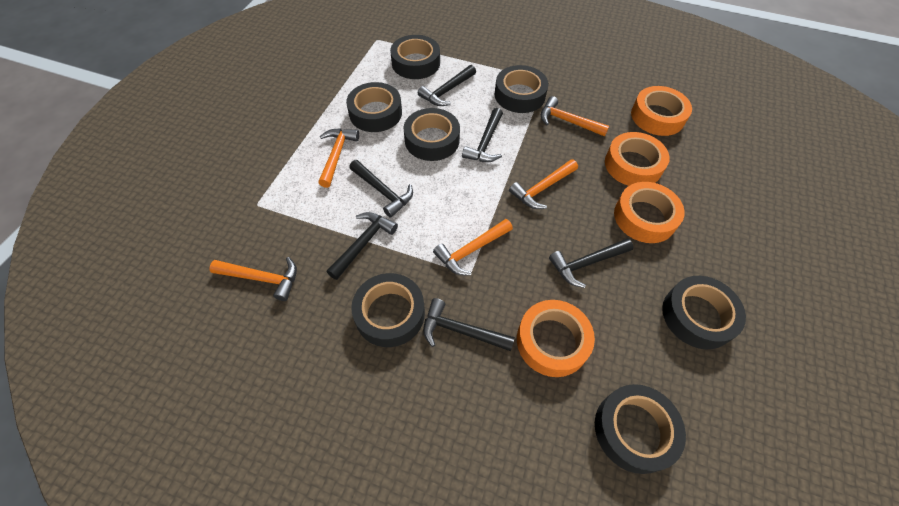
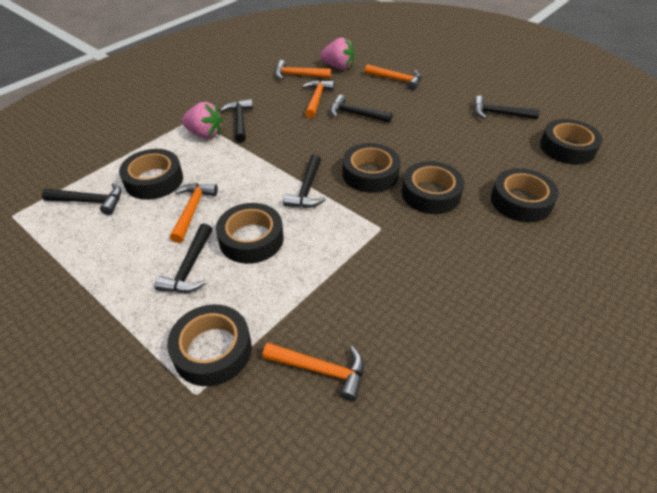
orange tape: 4 -> 0
pink strawberry: 0 -> 2

